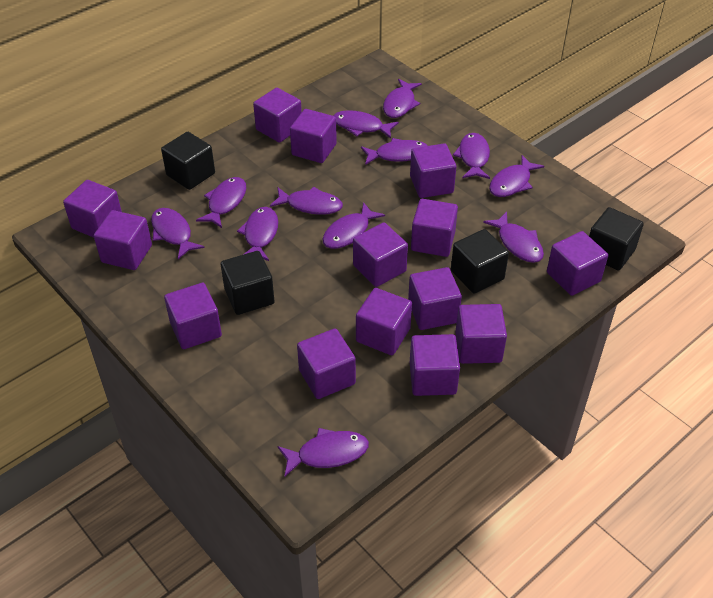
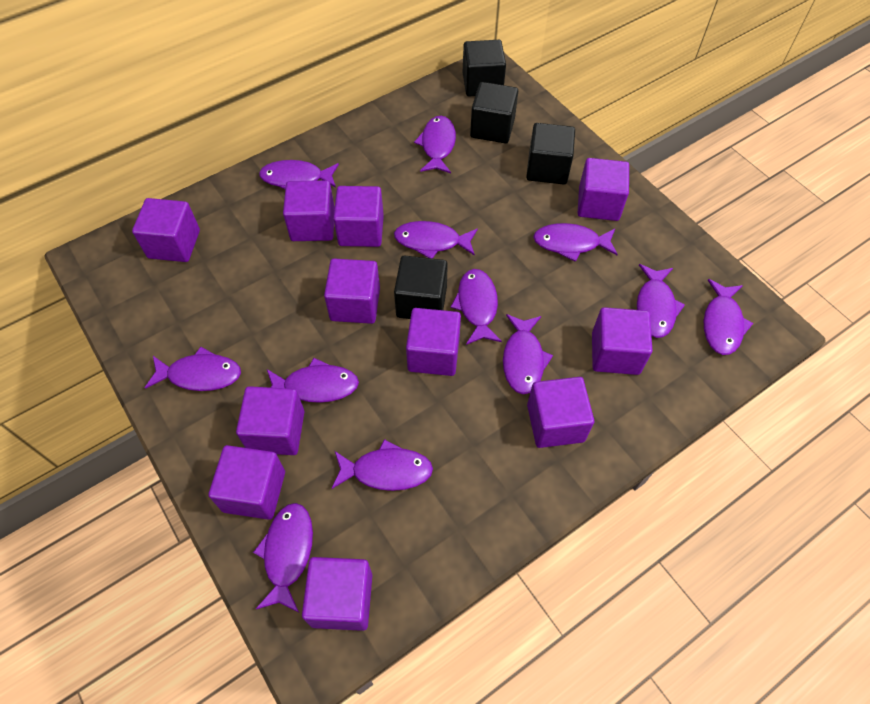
purple cube: 14 -> 11

